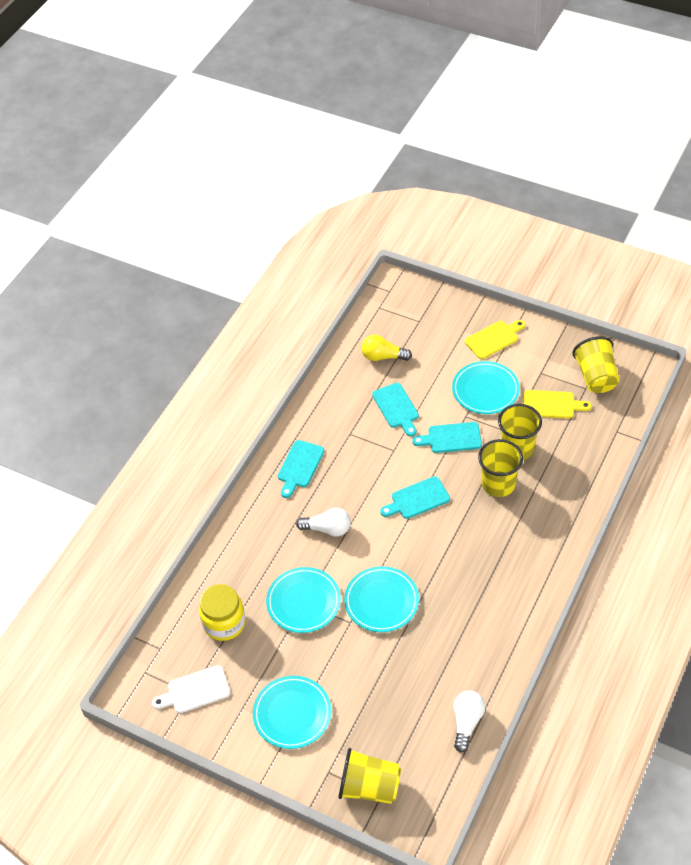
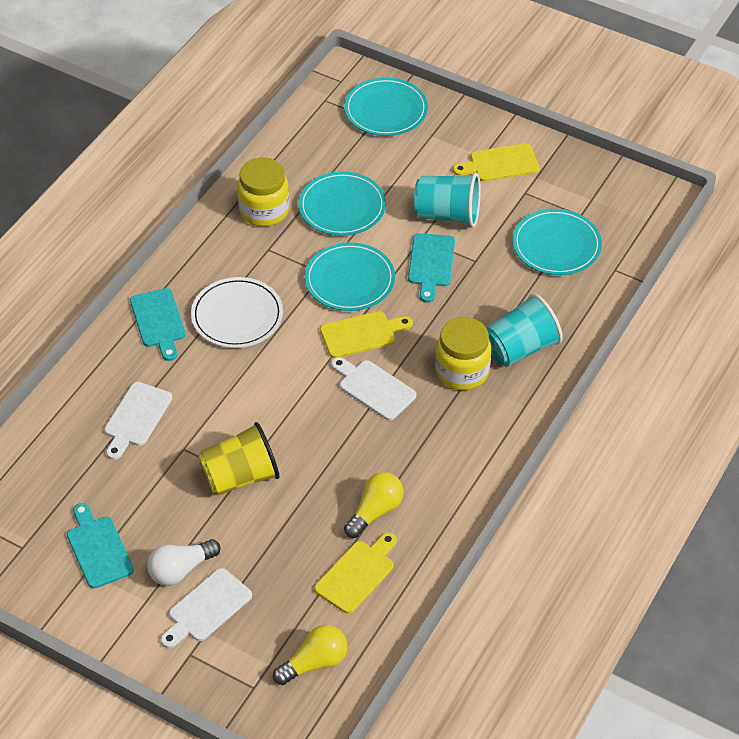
turquoise cup: 0 -> 2
turquoise cutting board: 4 -> 3
white cutting board: 1 -> 3
white light bulb: 2 -> 1
white plate: 0 -> 1
yellow cup: 4 -> 1
yellow cutting board: 2 -> 3
yellow jar: 1 -> 2
yellow light bulb: 1 -> 2

